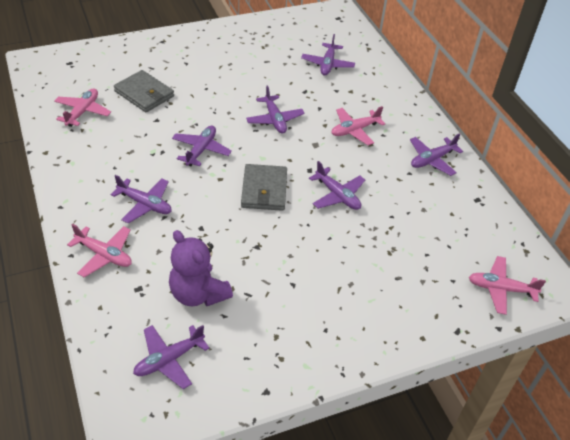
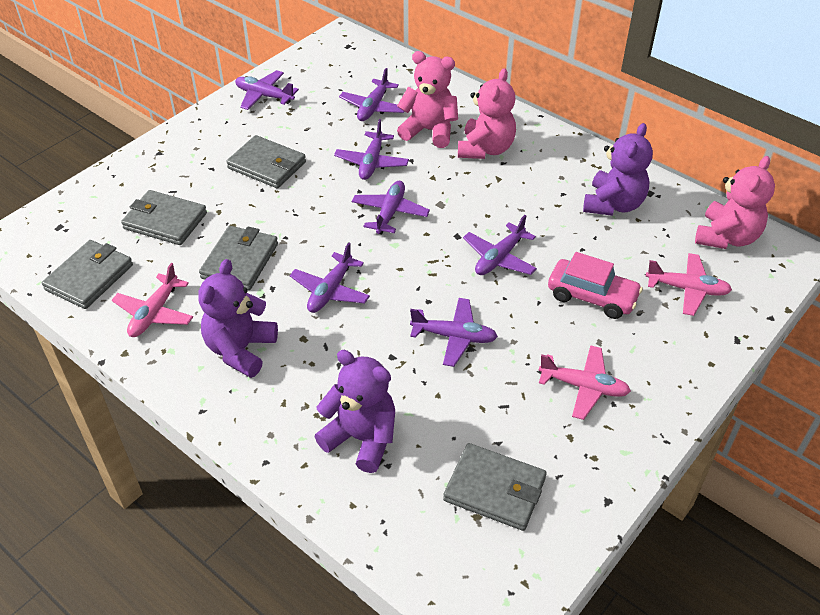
grey wallet: 2 -> 5
pink car: 0 -> 1
pink plane: 4 -> 3
pink teddy bear: 0 -> 3
purple teddy bear: 1 -> 3

